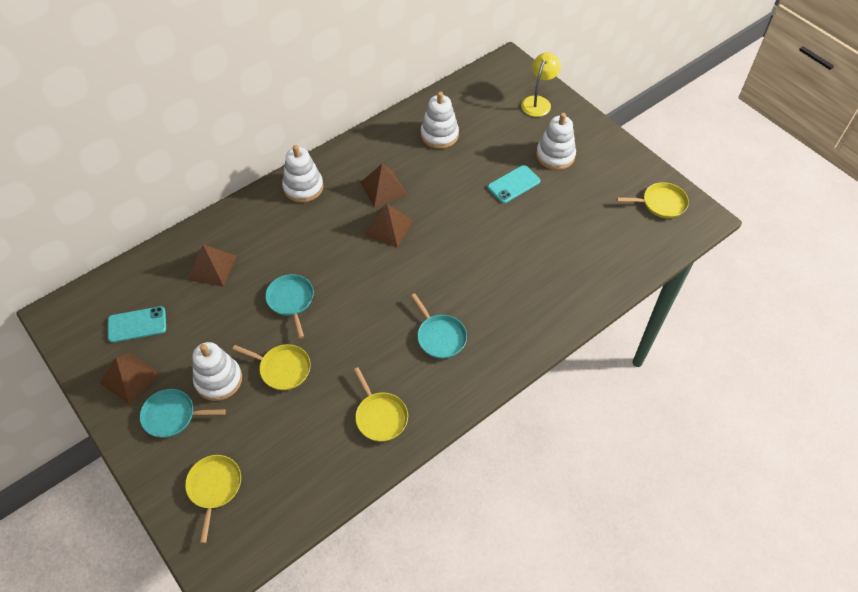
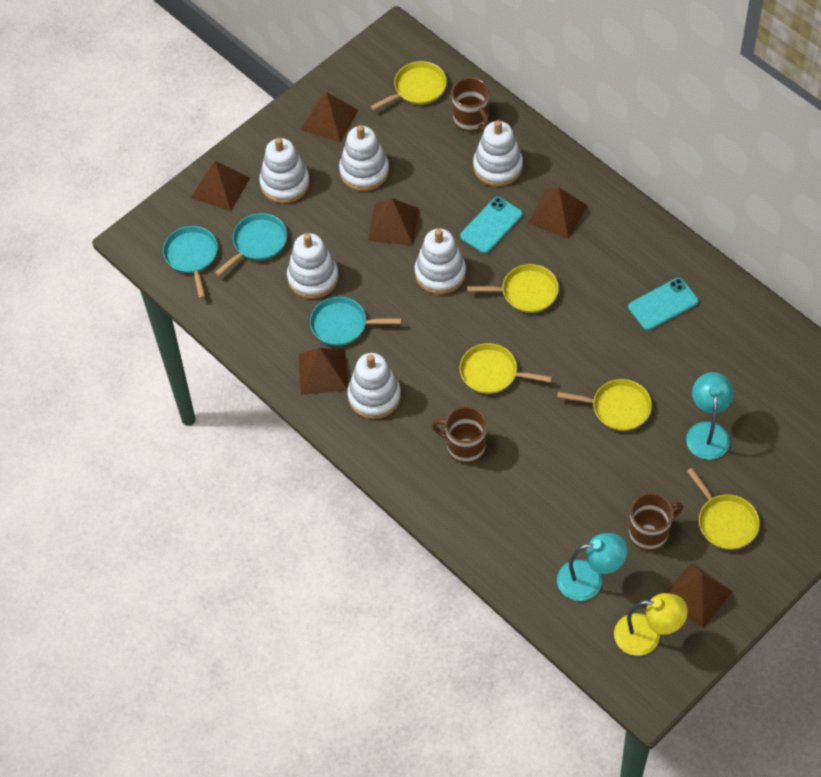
brown mug: 0 -> 3
brown pyramid: 4 -> 6
turquoise lamp: 0 -> 2
white stacking toy: 4 -> 6
yellow pan: 4 -> 5

